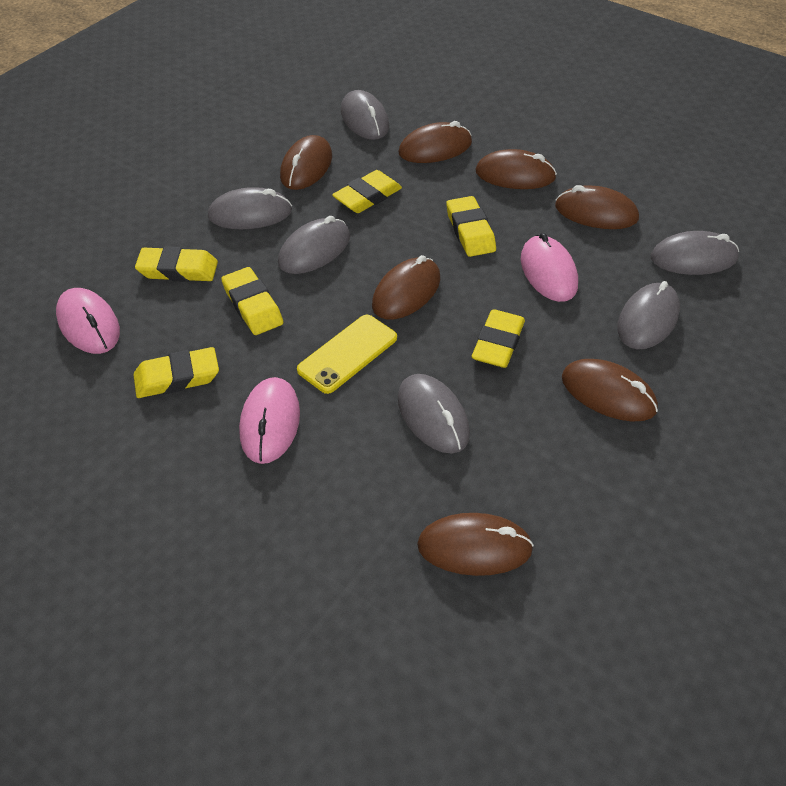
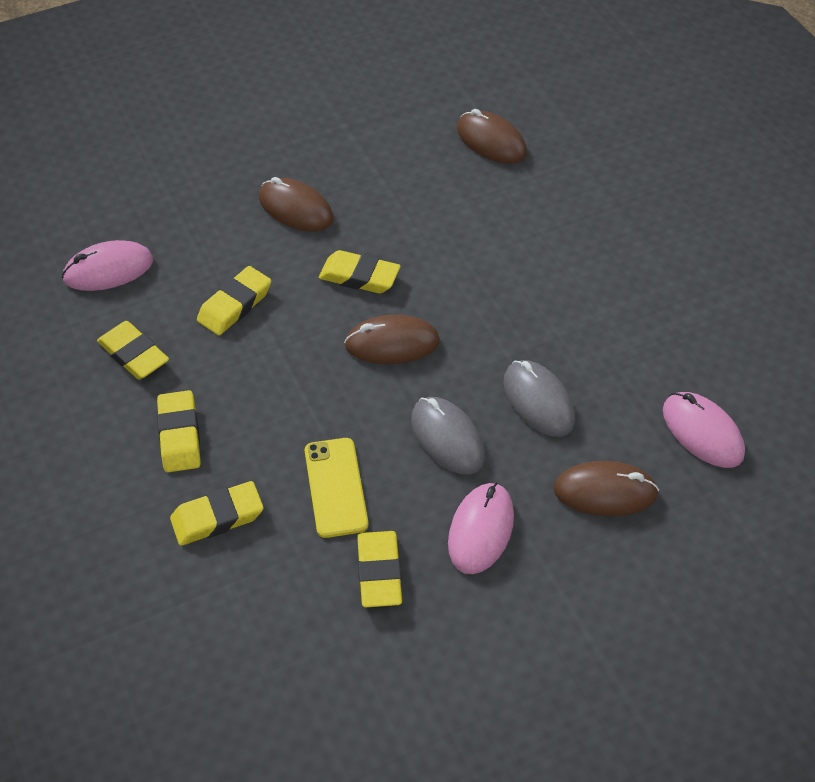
brown mouse: 7 -> 4
grey mouse: 6 -> 2

